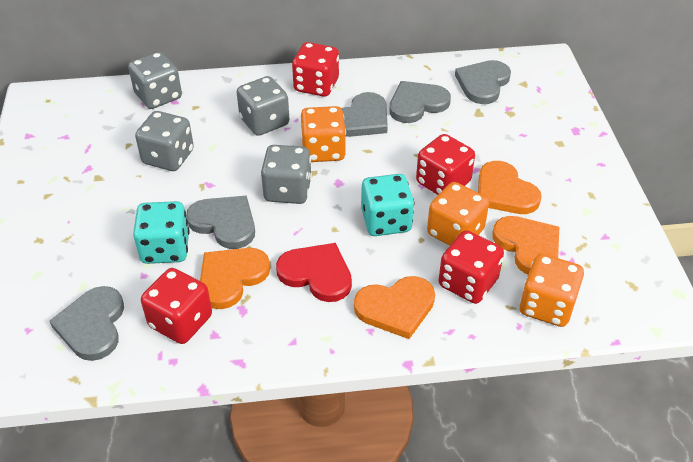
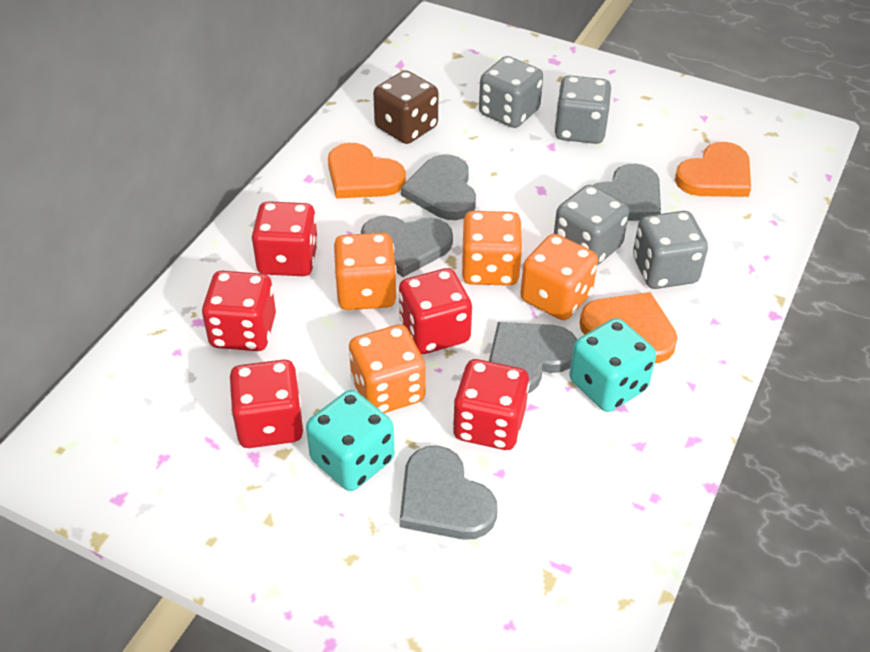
brown dice: 0 -> 1
orange dice: 3 -> 4
orange heart: 4 -> 3
red dice: 4 -> 5
red heart: 1 -> 0

